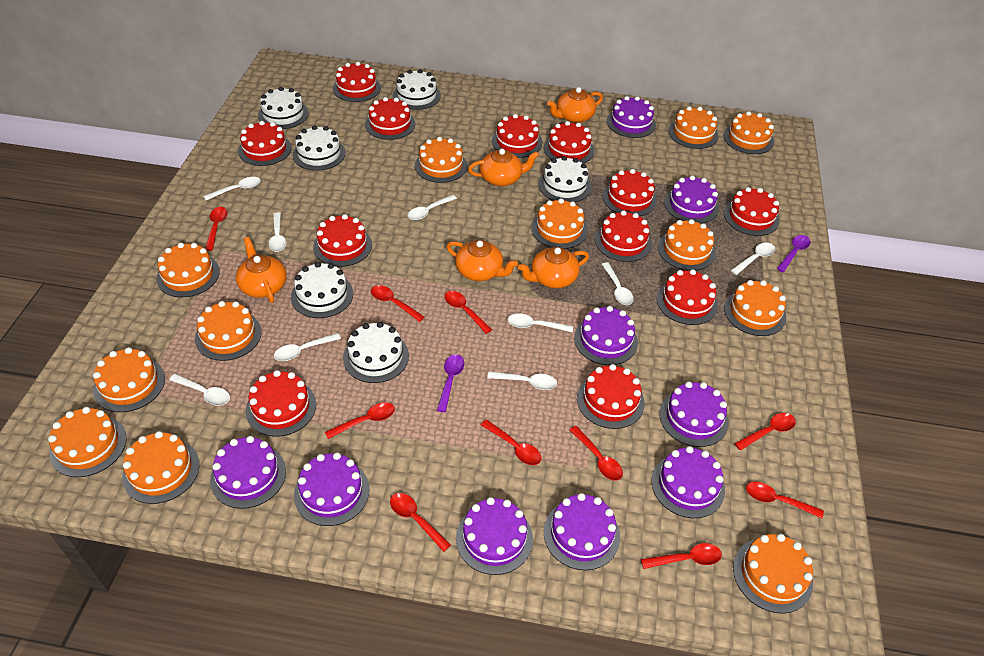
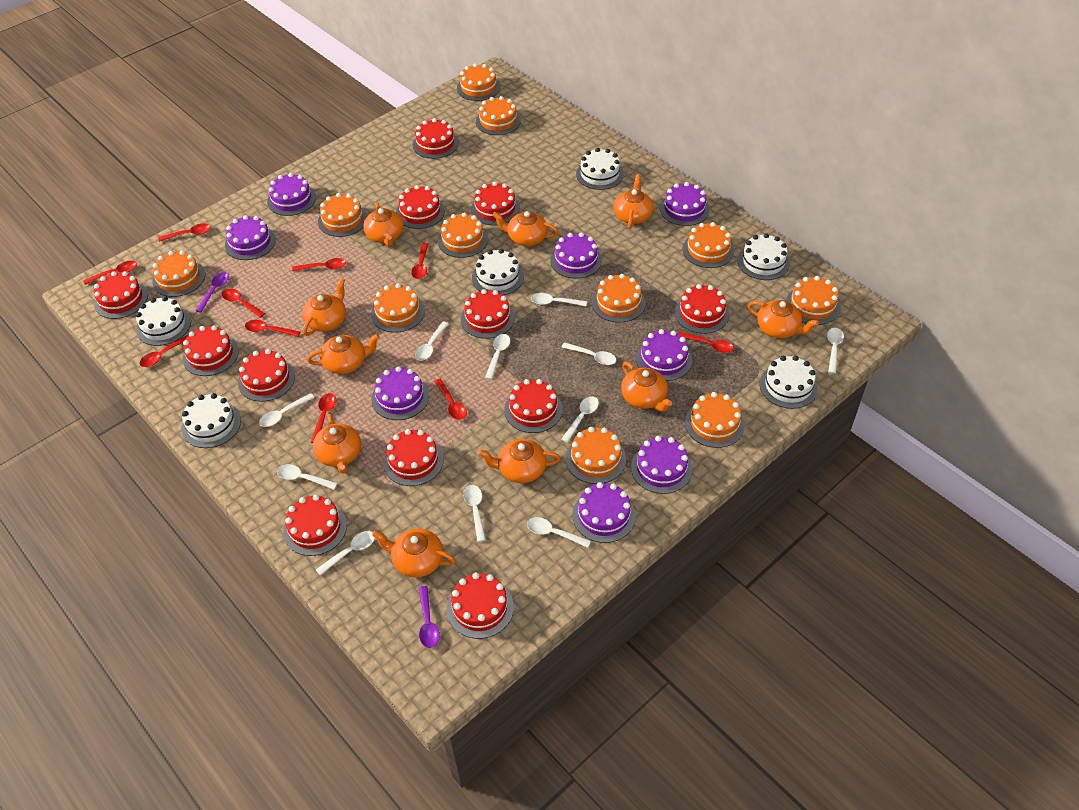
orange cake: 12 -> 11
orange teapot: 5 -> 10
purple cake: 9 -> 8
white spoon: 9 -> 11

